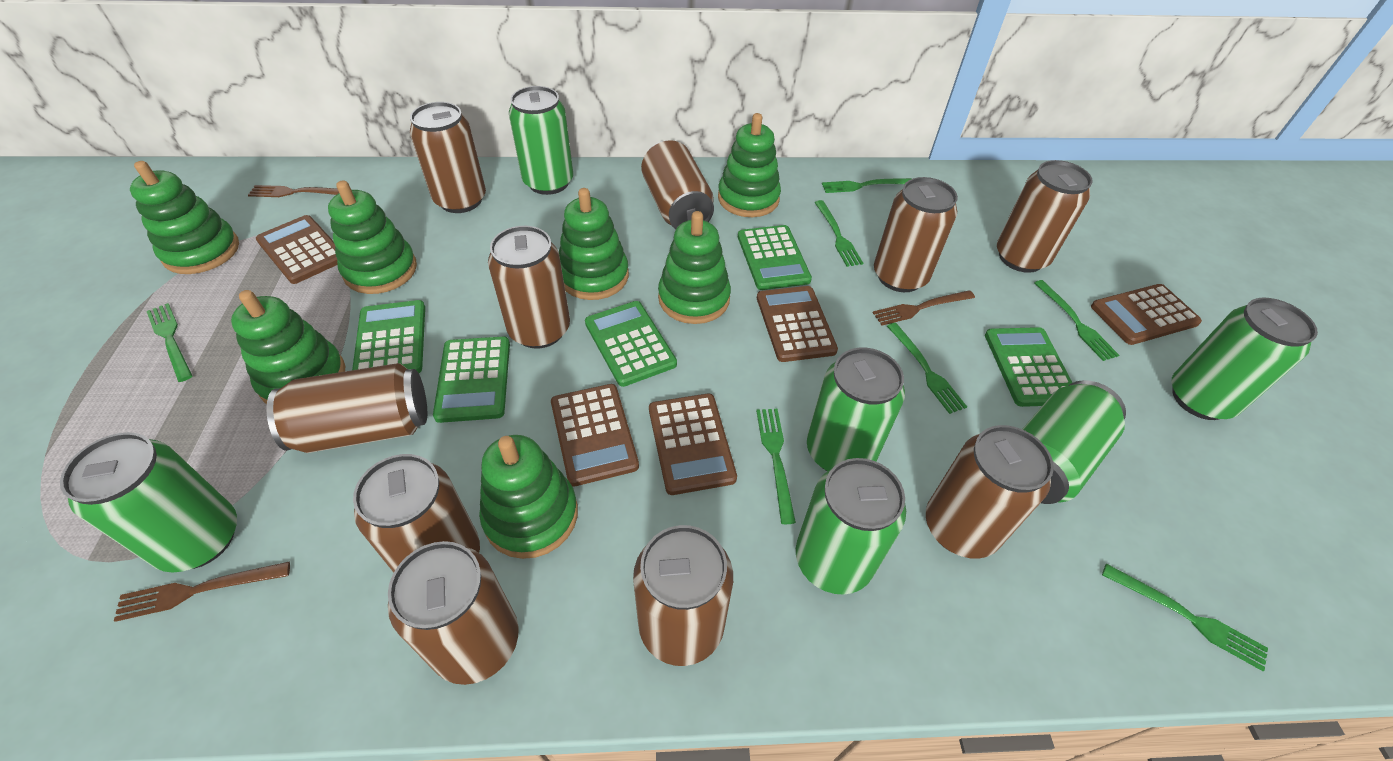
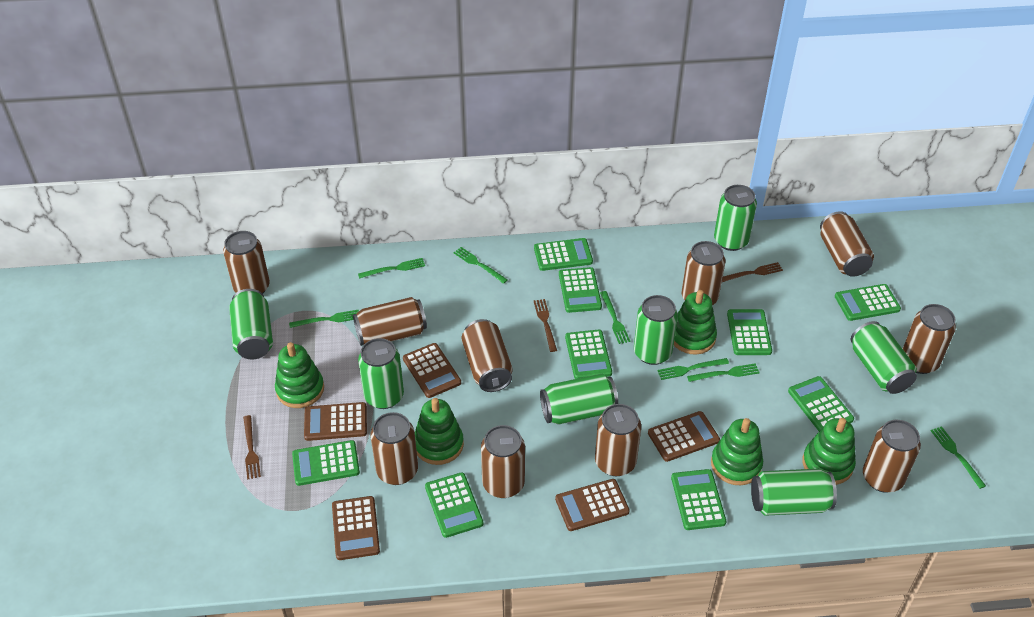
green calculator: 5 -> 9
green can: 6 -> 7
green stacking toy: 7 -> 5

